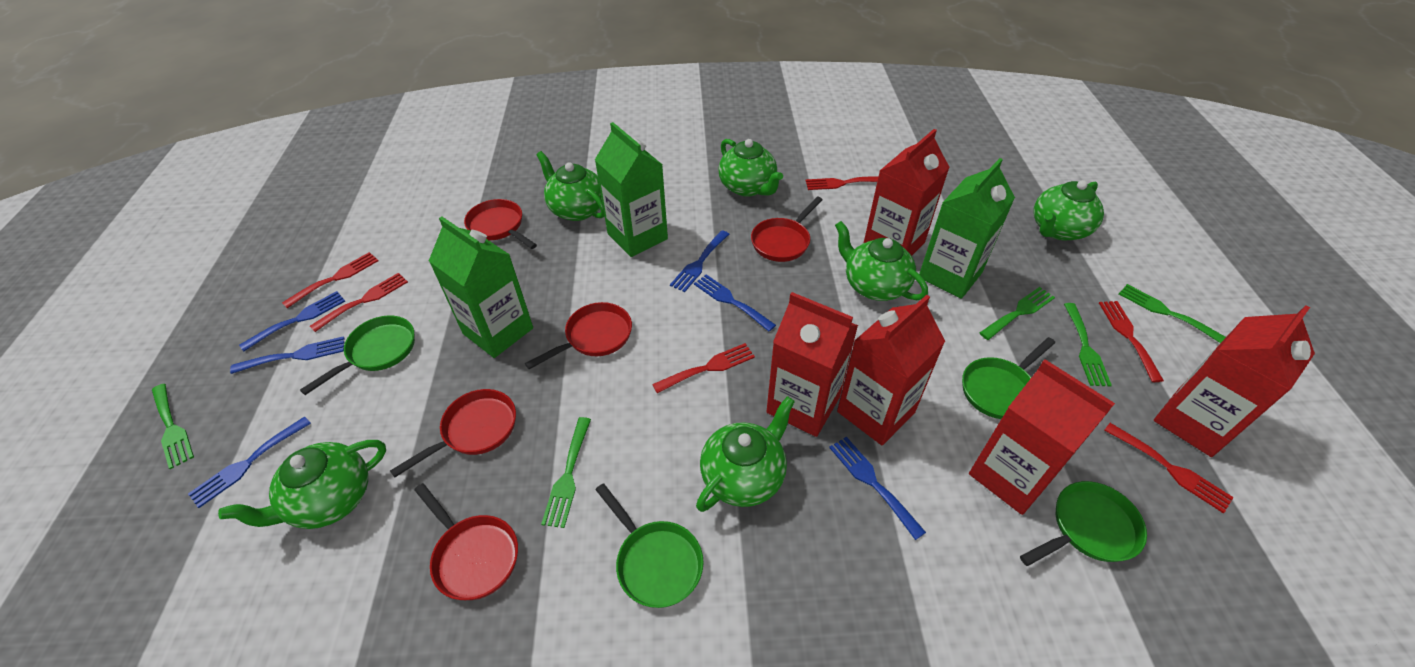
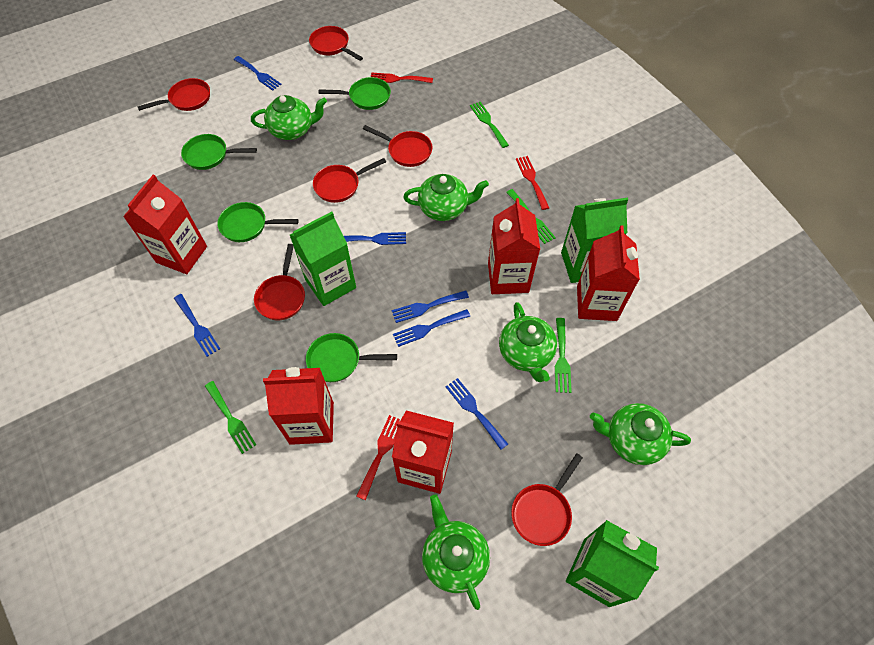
green fork: 5 -> 4
green teapot: 6 -> 5
red fork: 6 -> 3
red pan: 5 -> 6

